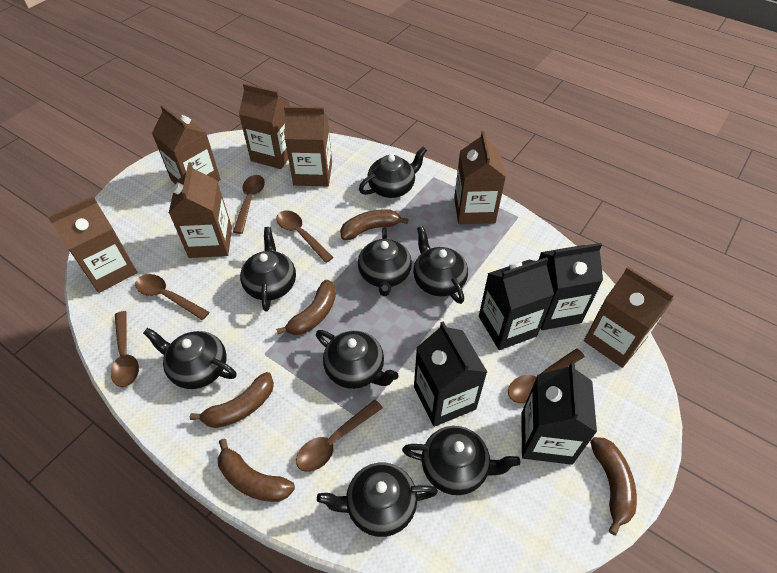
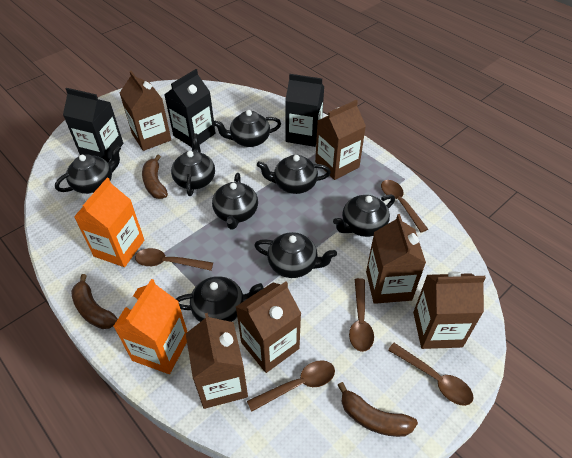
black carton: 4 -> 3
brown banana: 5 -> 3
brown carton: 7 -> 6
brown spoon: 6 -> 5
orange carton: 0 -> 2

